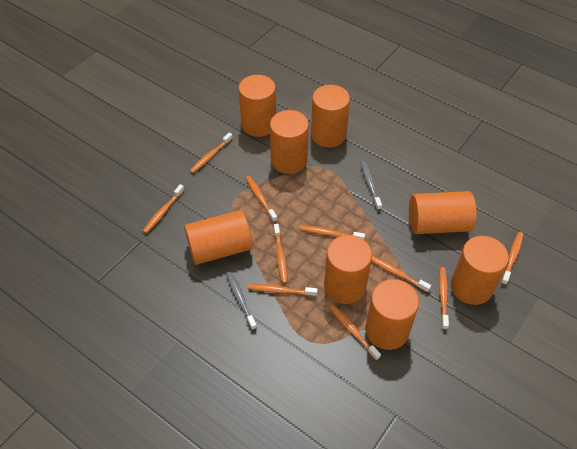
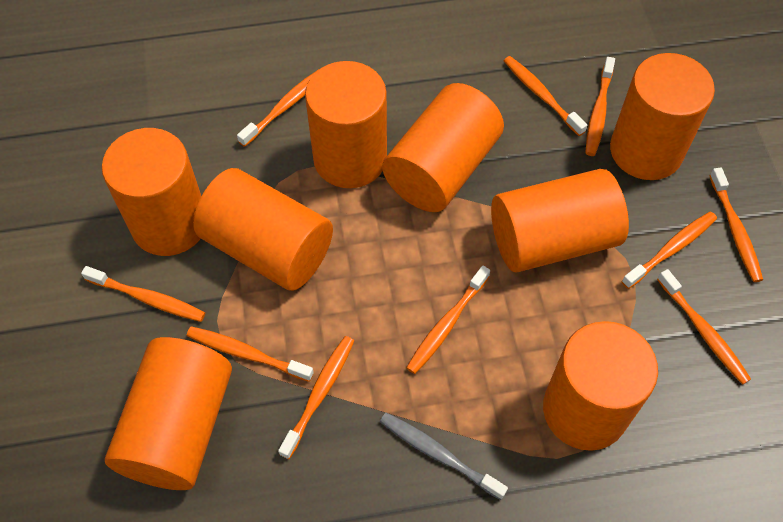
grey toothbrush: 2 -> 1

